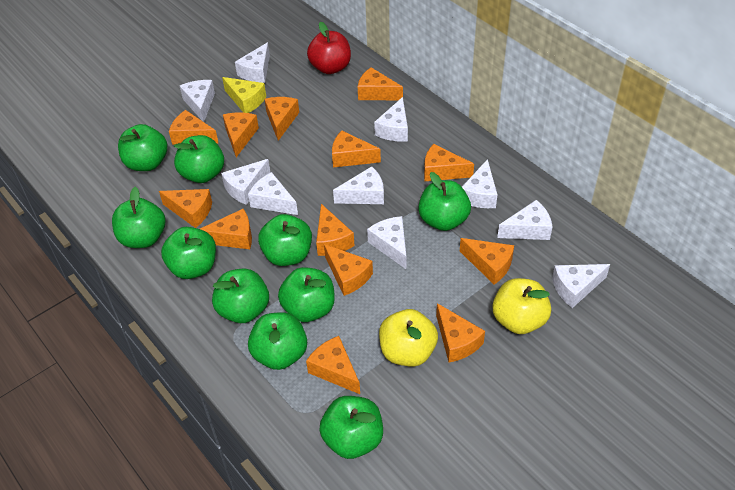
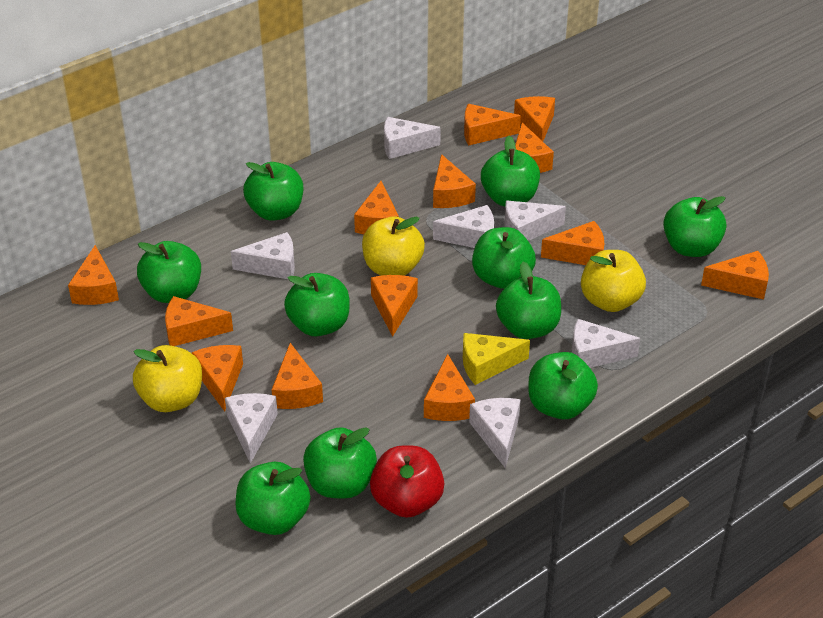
white cheese: 10 -> 7
yellow apple: 2 -> 3

